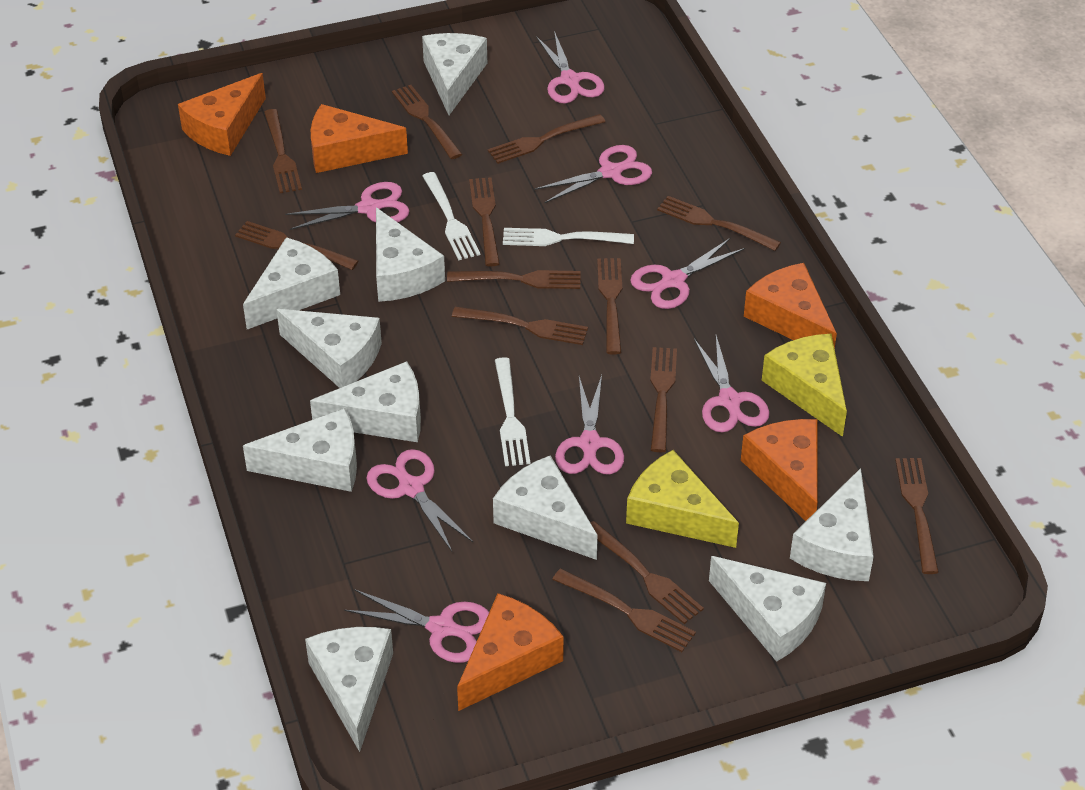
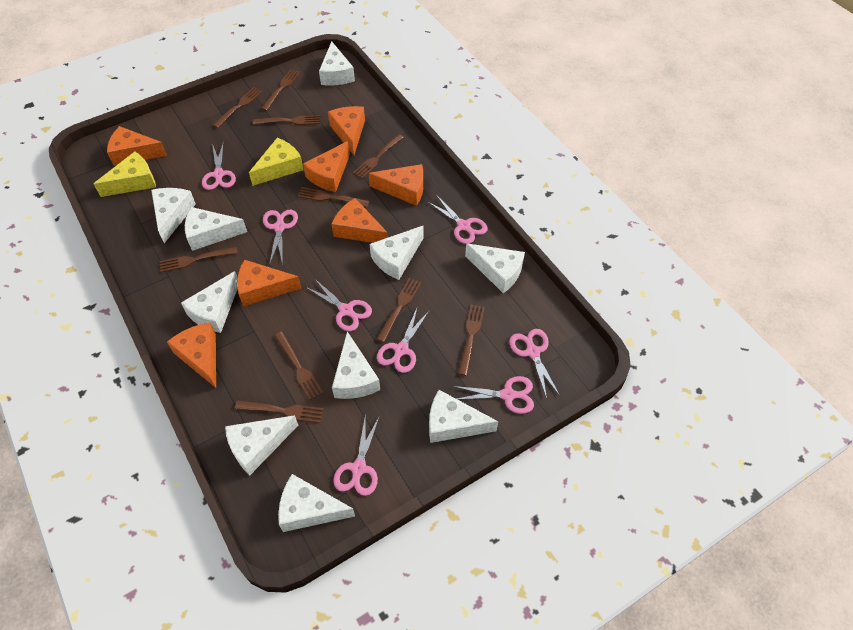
brown fork: 13 -> 10
orange cheese: 5 -> 7
white fork: 3 -> 0

